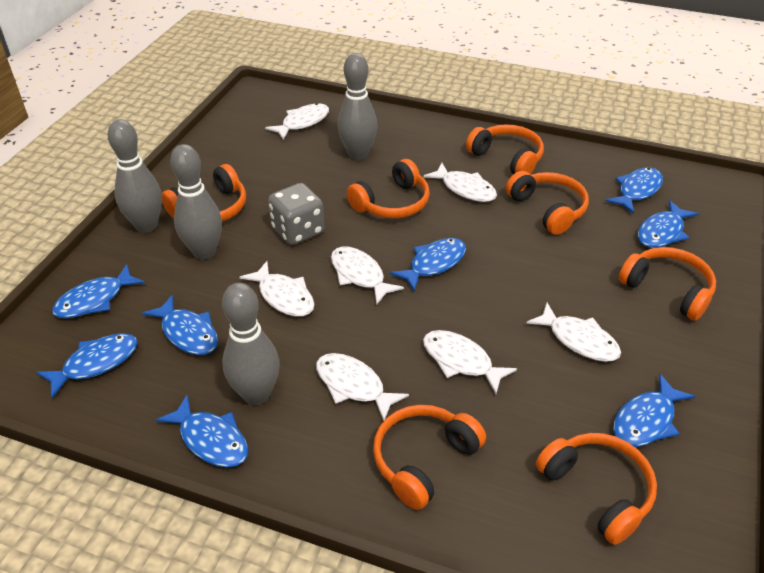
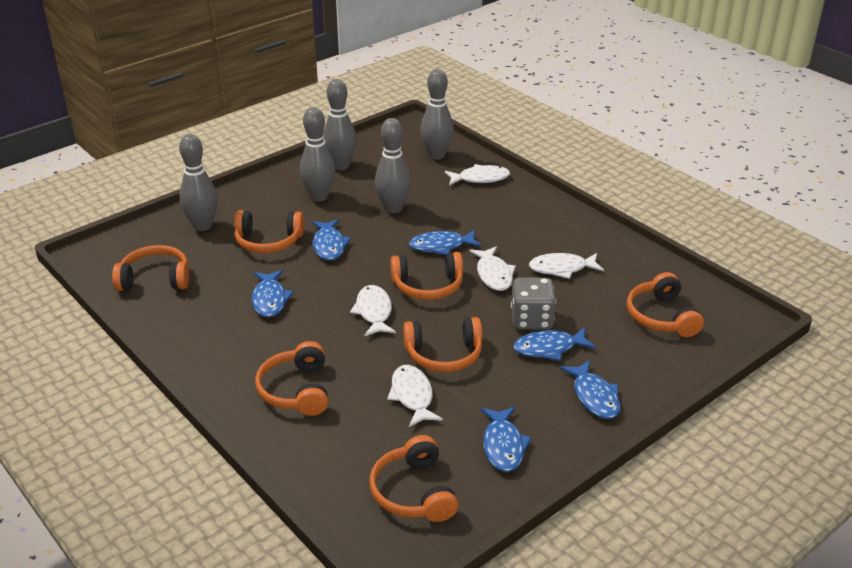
blue fish: 8 -> 6
grey bowling pin: 4 -> 5
white fish: 7 -> 5

